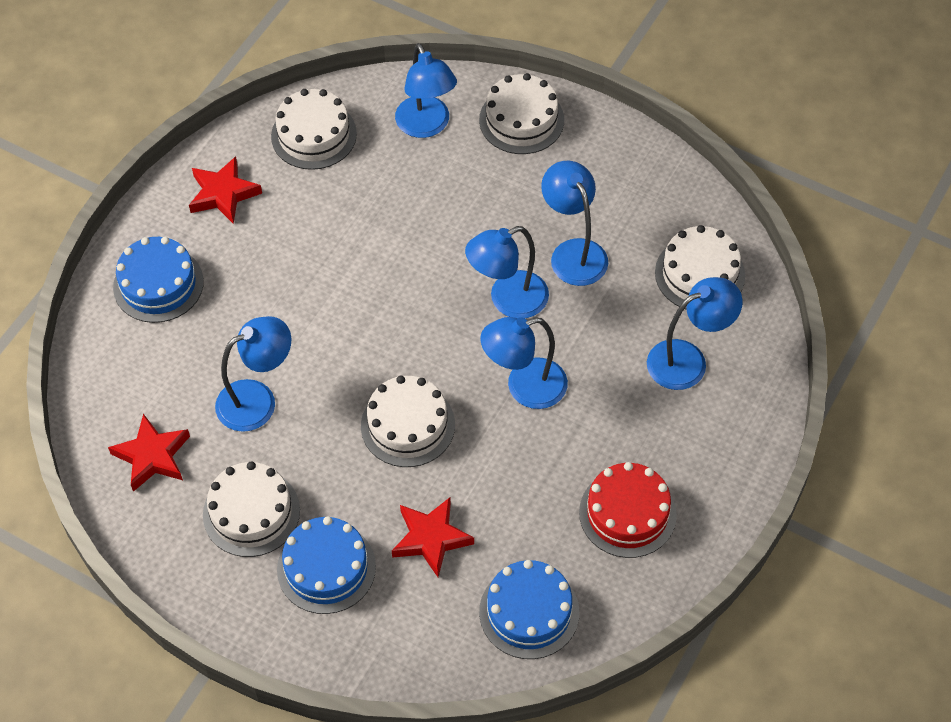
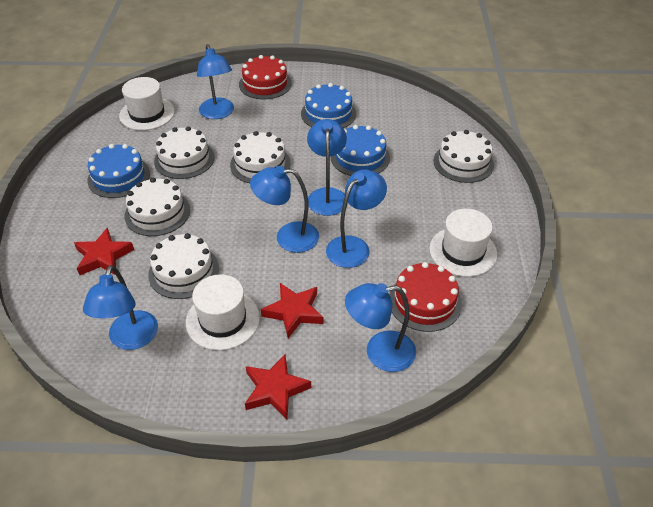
red cake: 1 -> 2
white hat: 0 -> 3

